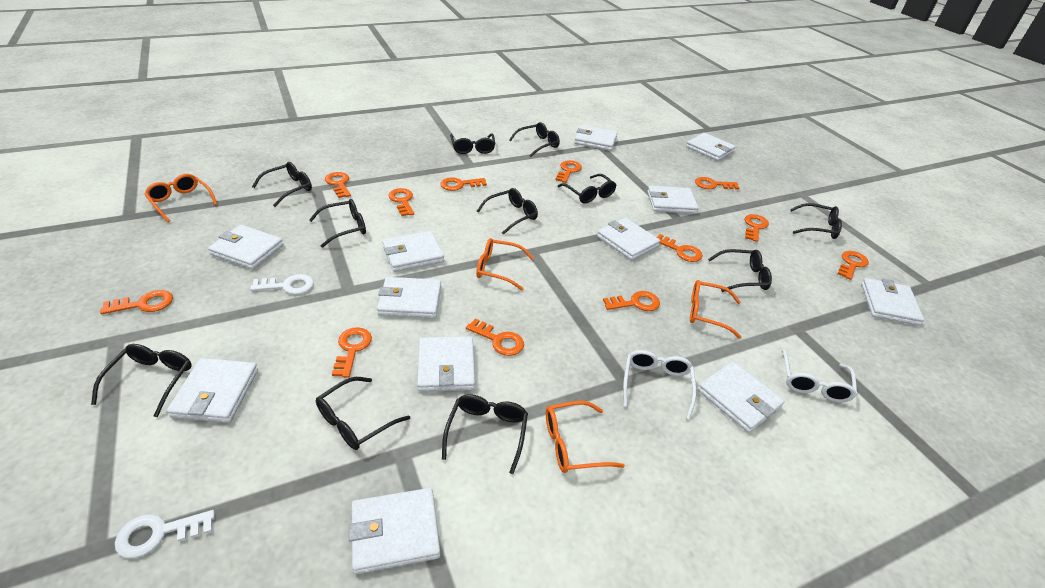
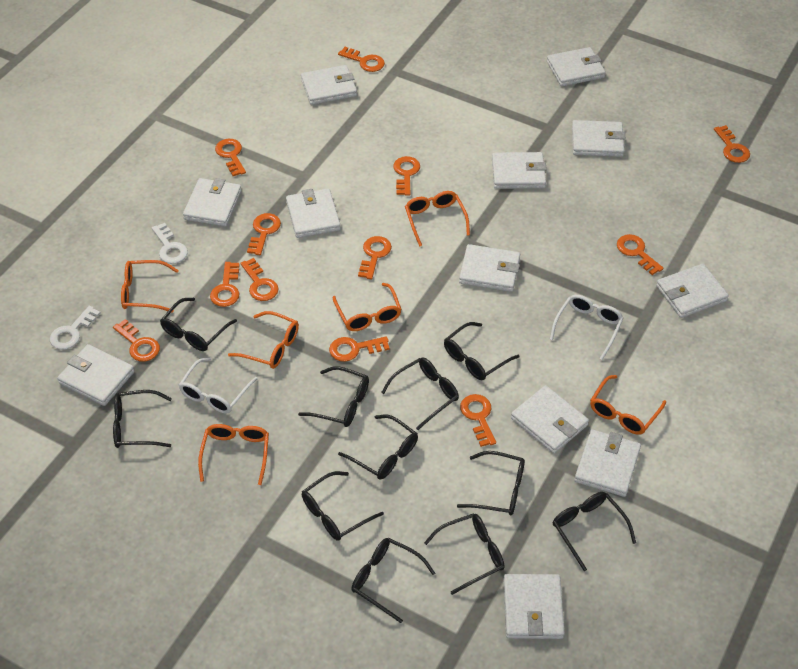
orange glasses: 4 -> 6

